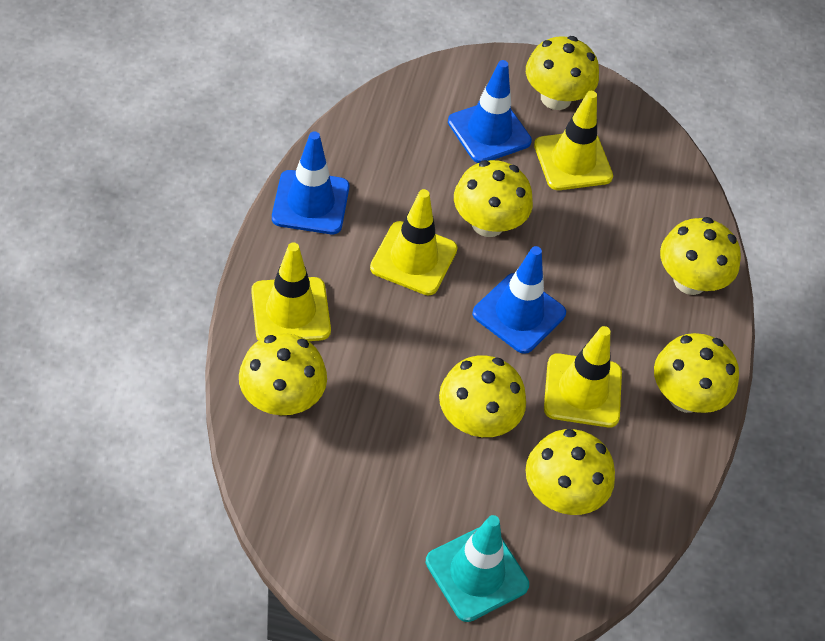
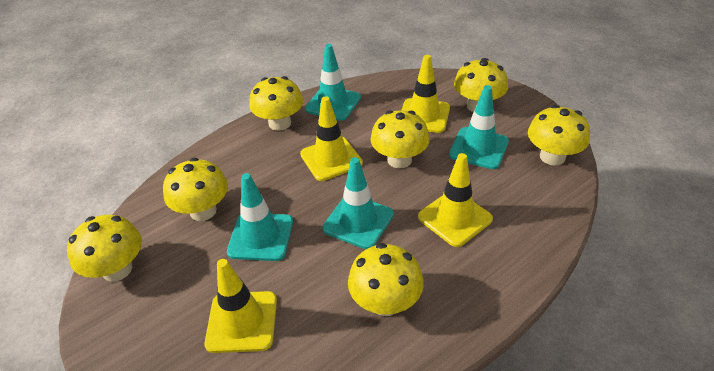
blue traffic cone: 3 -> 0
turquoise traffic cone: 1 -> 4

